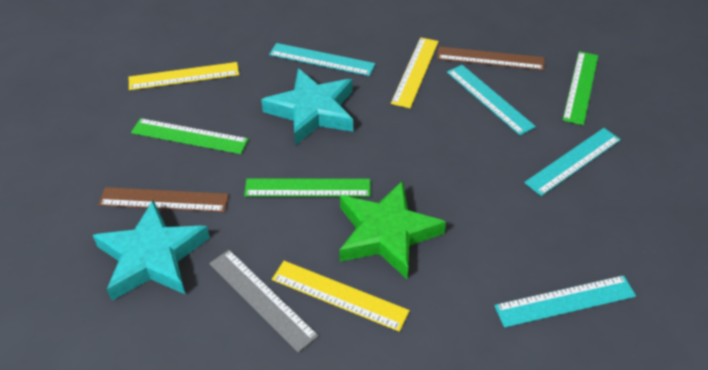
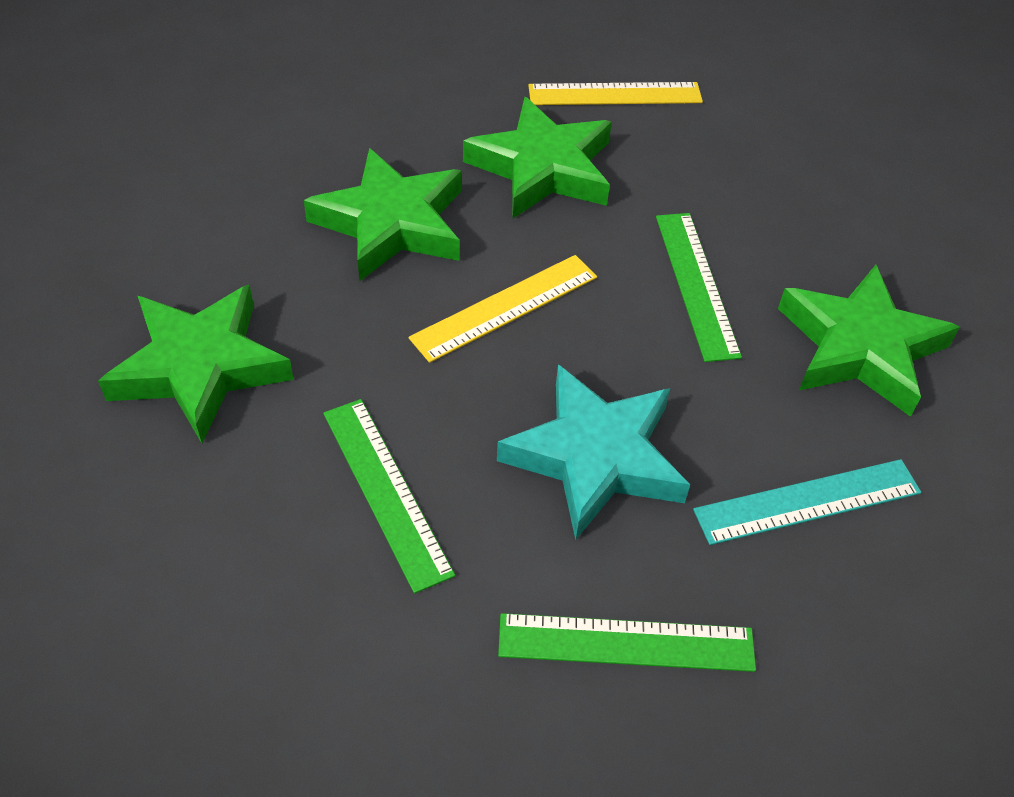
brown ruler: 2 -> 0
green star: 1 -> 4
grey ruler: 1 -> 0
turquoise ruler: 4 -> 1
turquoise star: 2 -> 1
yellow ruler: 3 -> 2

